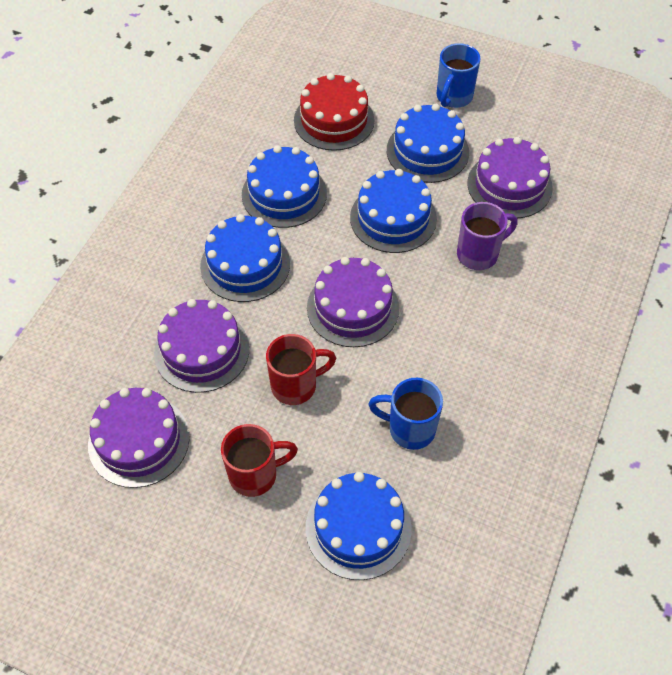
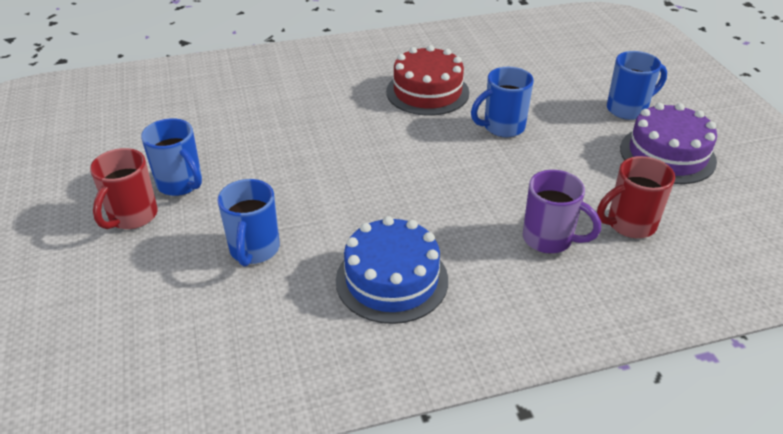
blue cake: 5 -> 1
blue mug: 2 -> 4
purple cake: 4 -> 1

